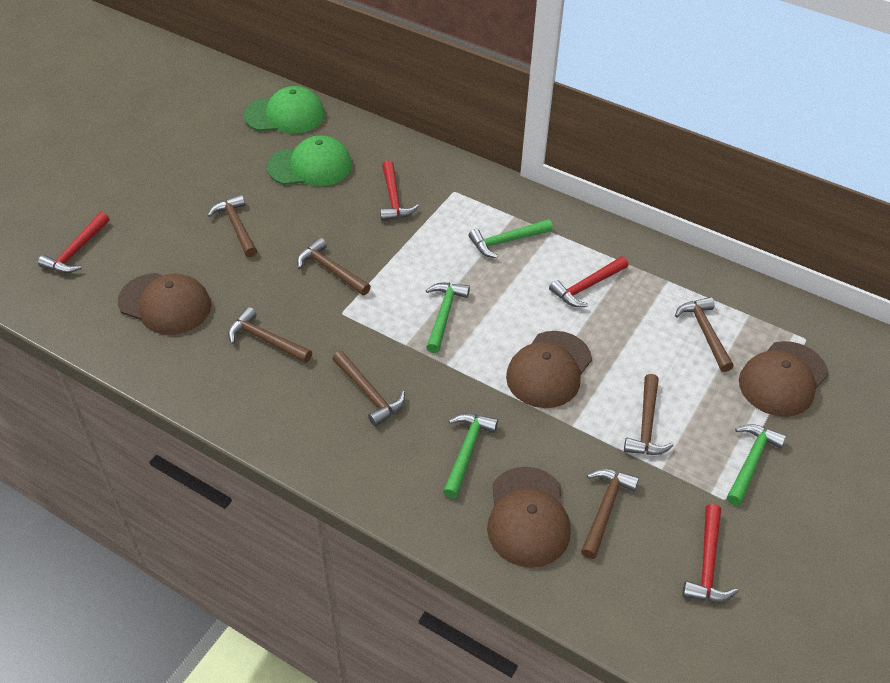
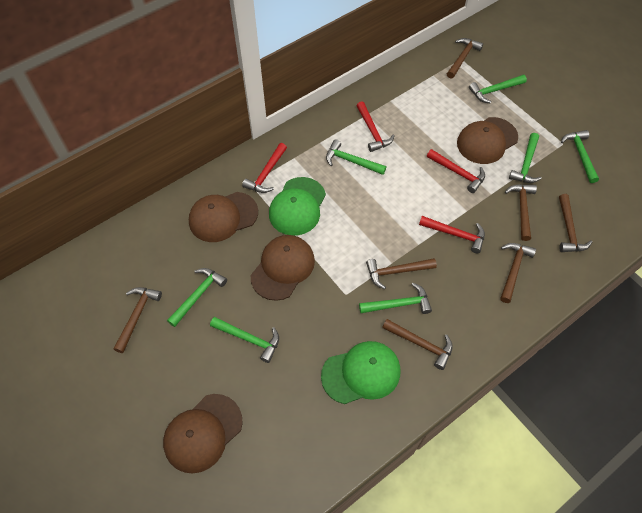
green hammer: 4 -> 7

